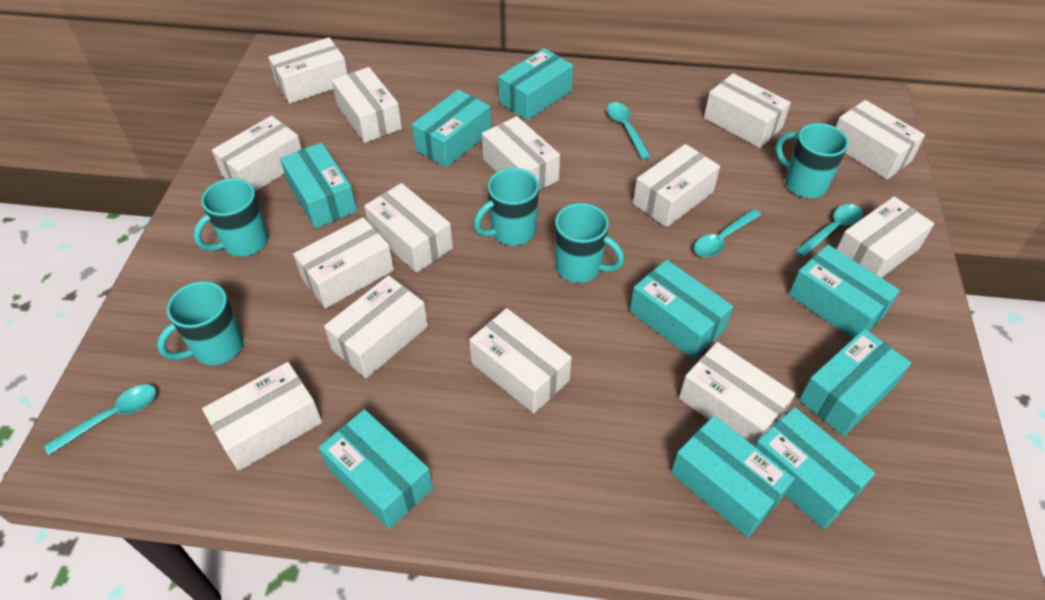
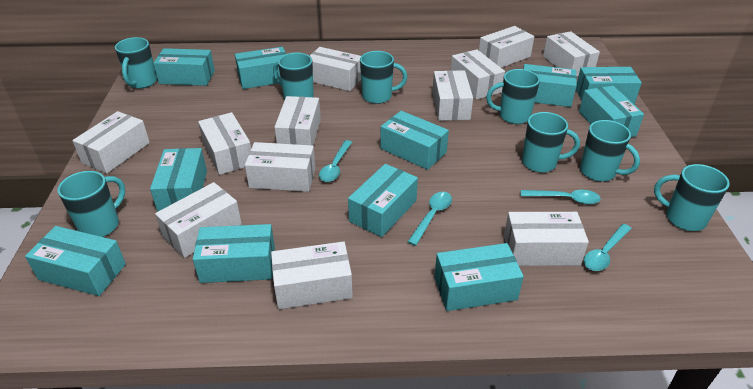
turquoise box: 9 -> 11
turquoise mug: 5 -> 8
white box: 14 -> 12

